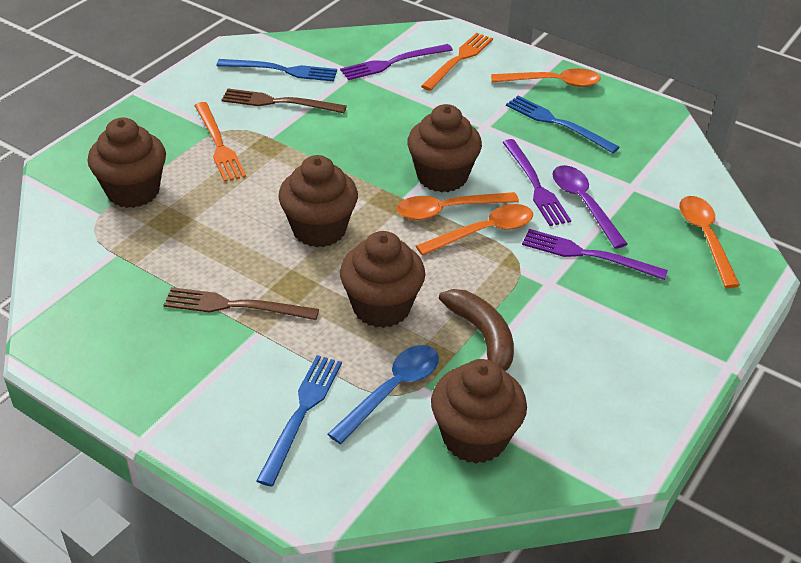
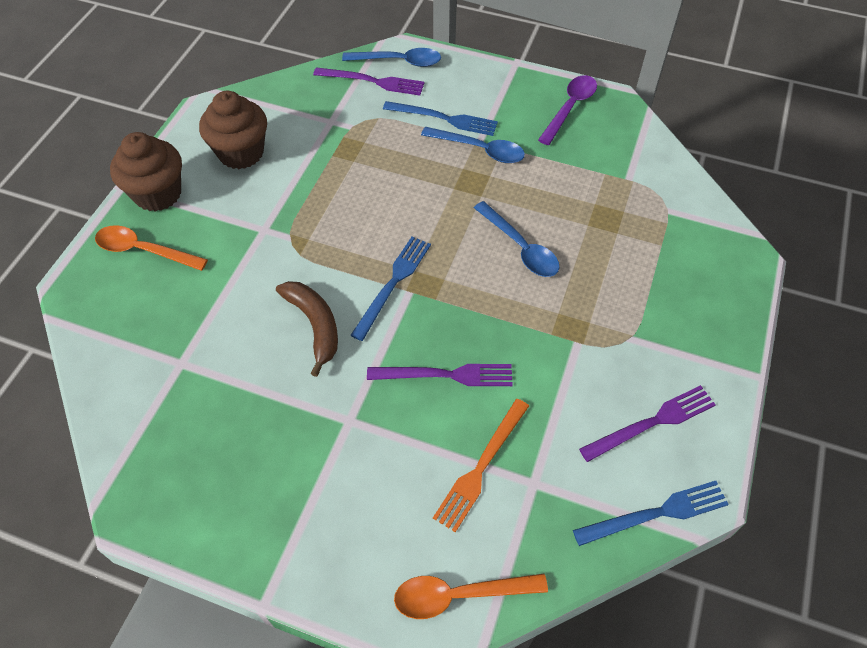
blue spoon: 1 -> 3
brown cupcake: 5 -> 2
brown fork: 2 -> 0
orange fork: 2 -> 1
orange spoon: 4 -> 2

